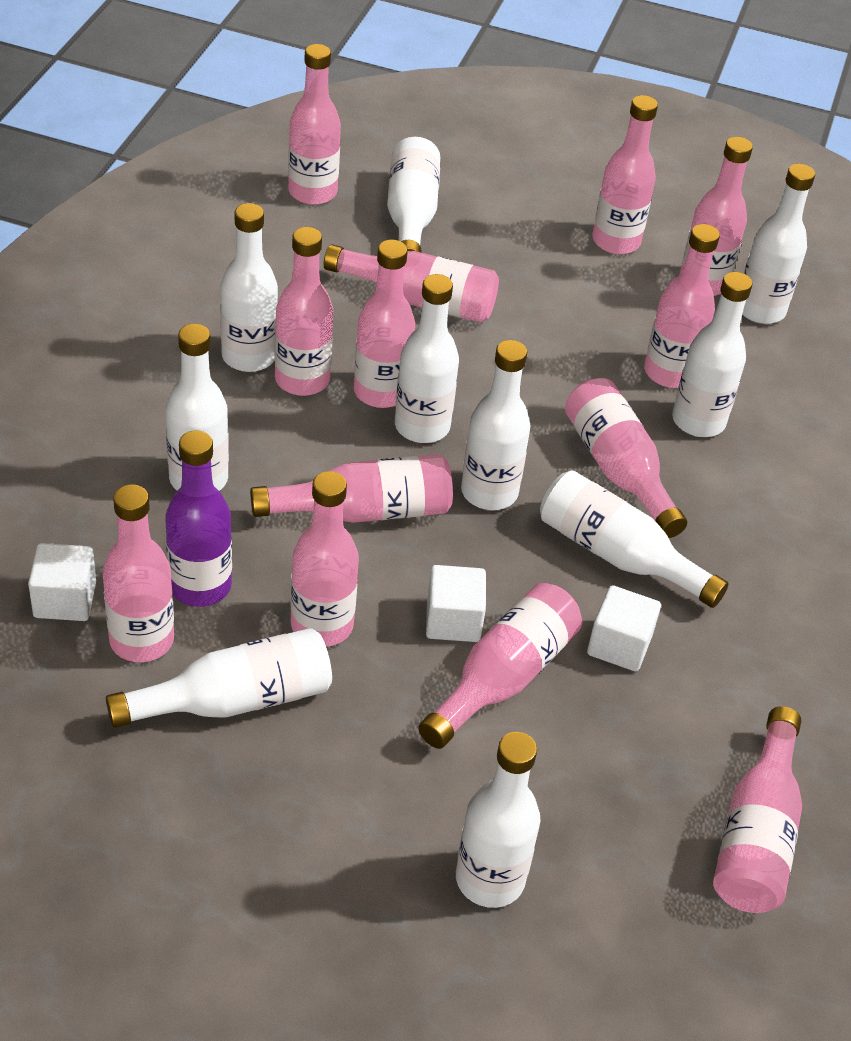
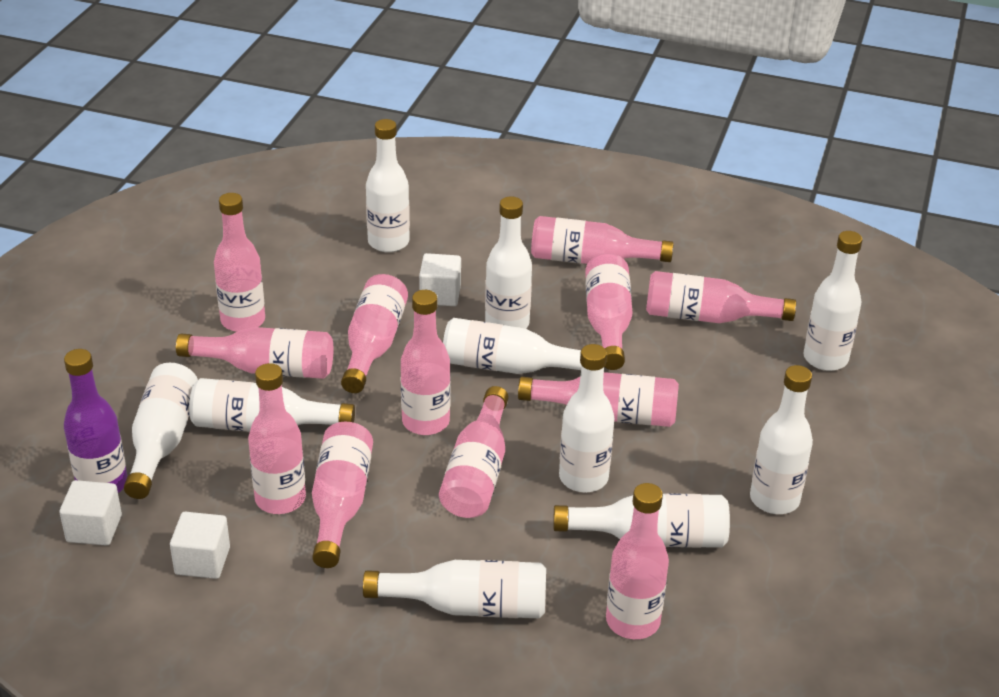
pink bottle: 13 -> 12

